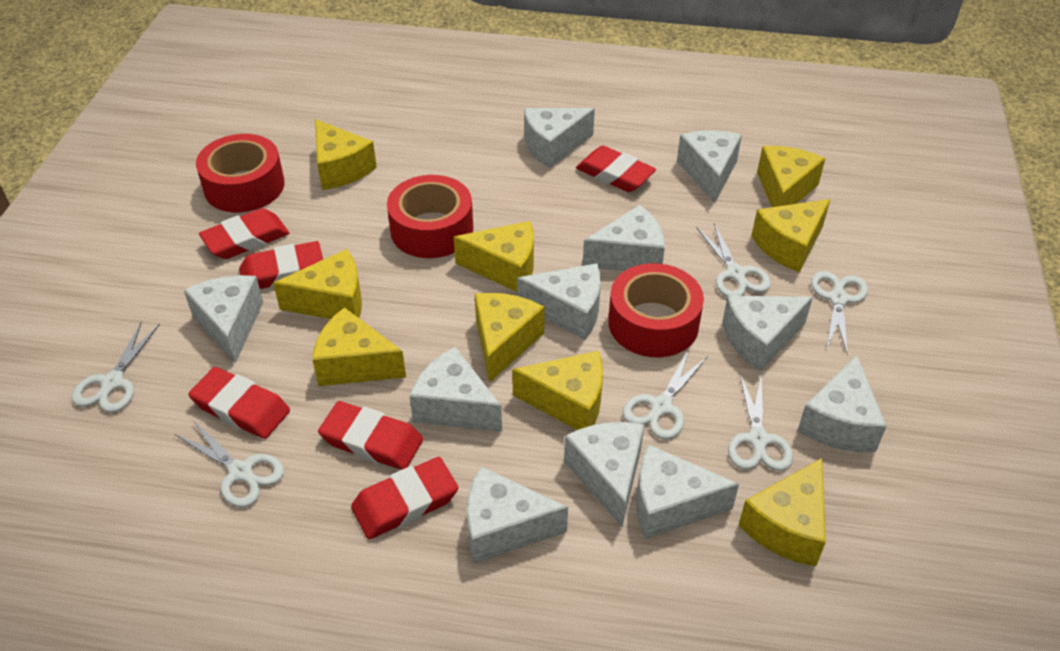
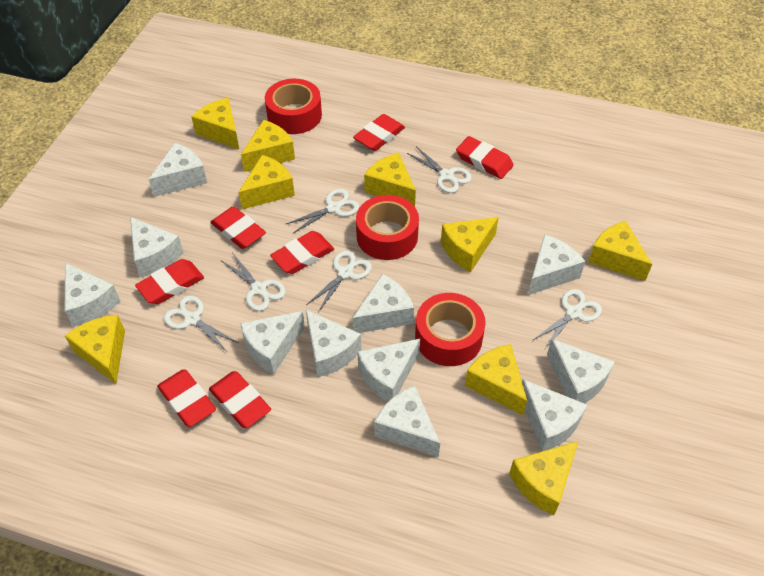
red eraser: 6 -> 7

